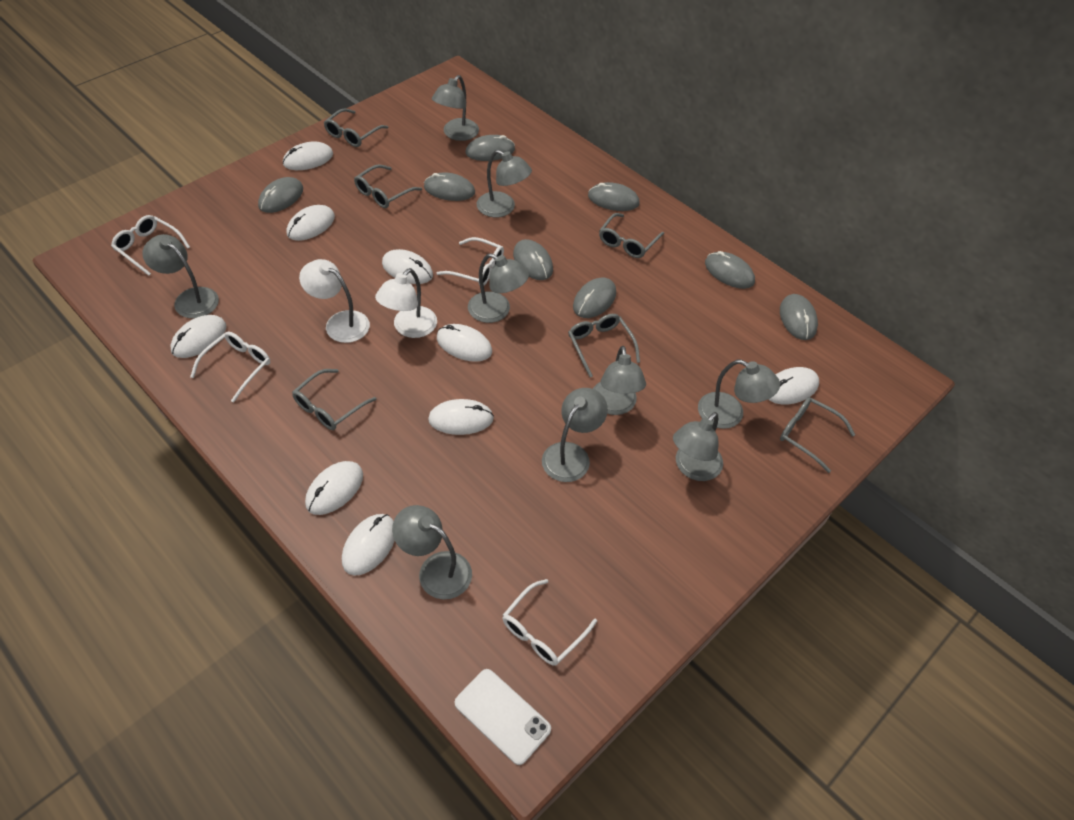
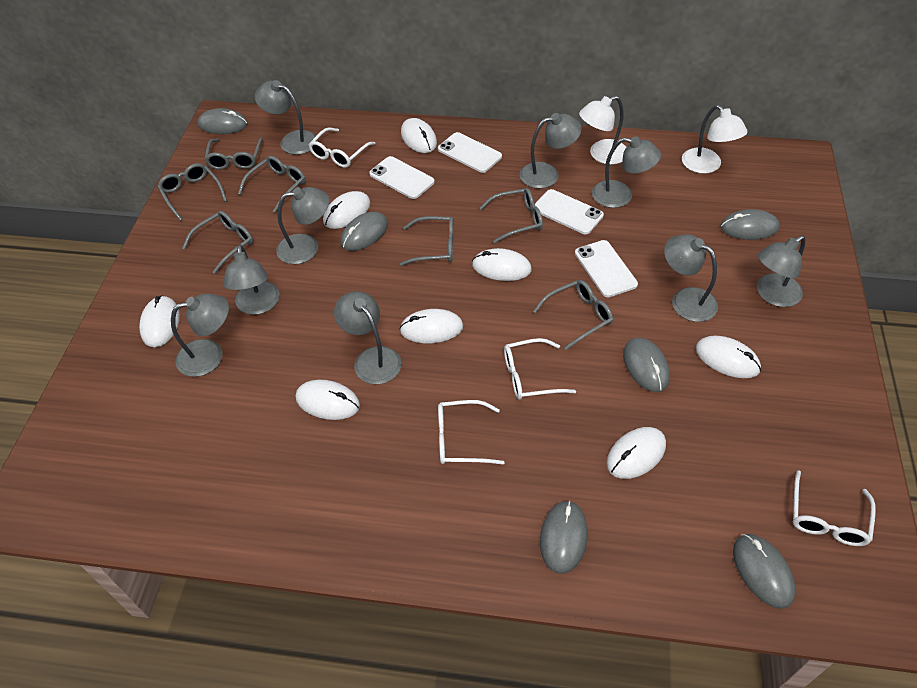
grey glasses: 6 -> 7
grey mouse: 8 -> 6
white mouse: 9 -> 8
white phone: 1 -> 4

